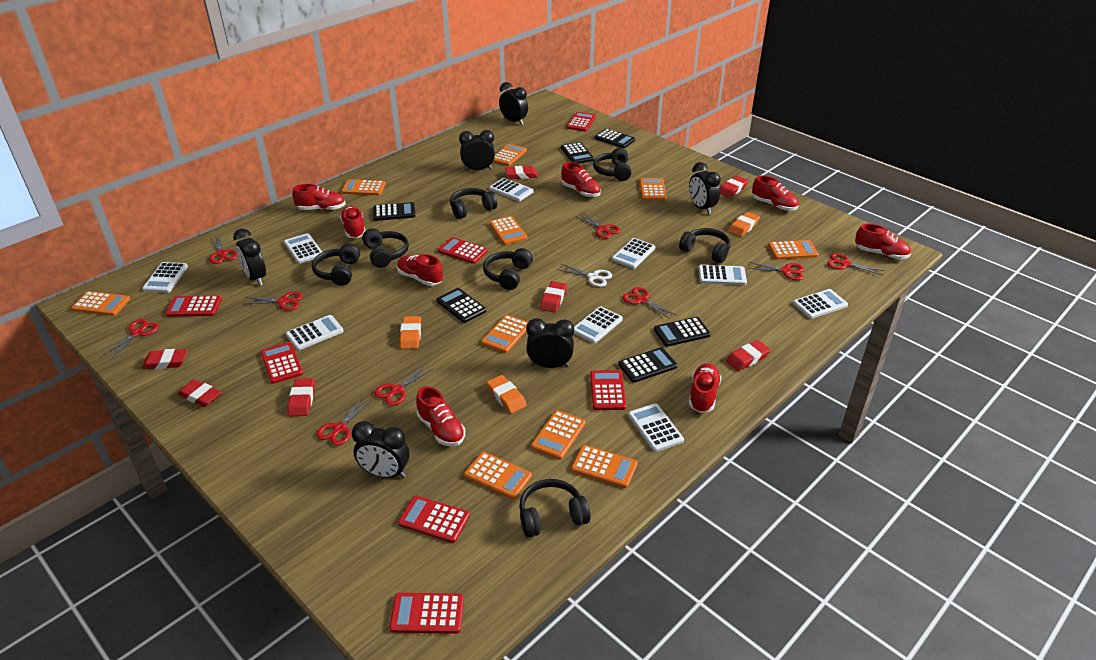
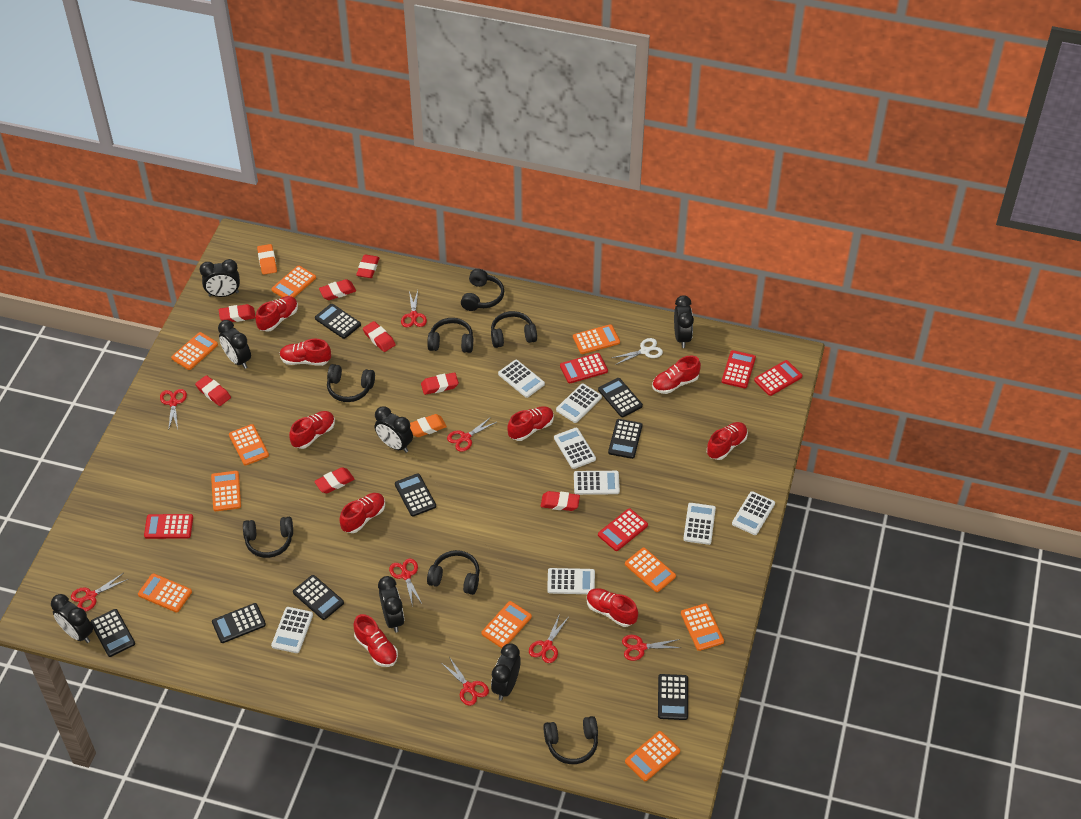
black calculator: 6 -> 8
black clock: 6 -> 7
orange eraser: 3 -> 2
red calculator: 7 -> 5
red eraser: 7 -> 8
red scissors: 9 -> 8
red shoe: 8 -> 9
white calculator: 9 -> 8

